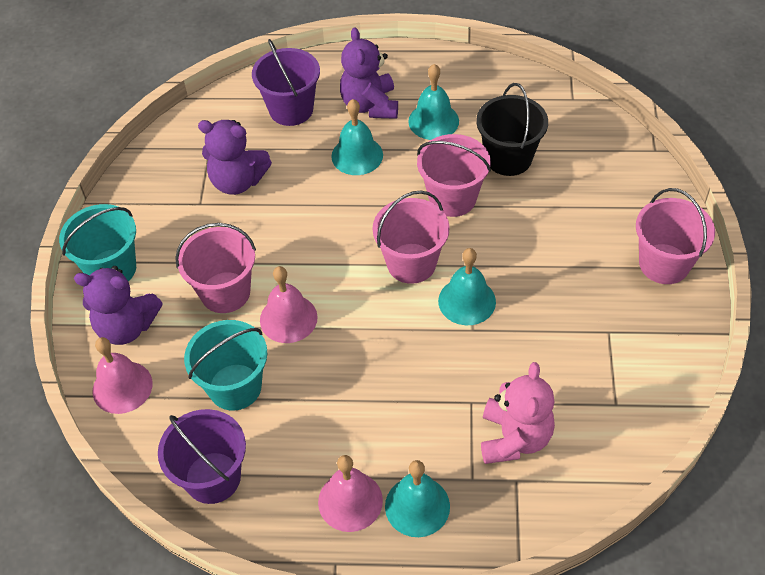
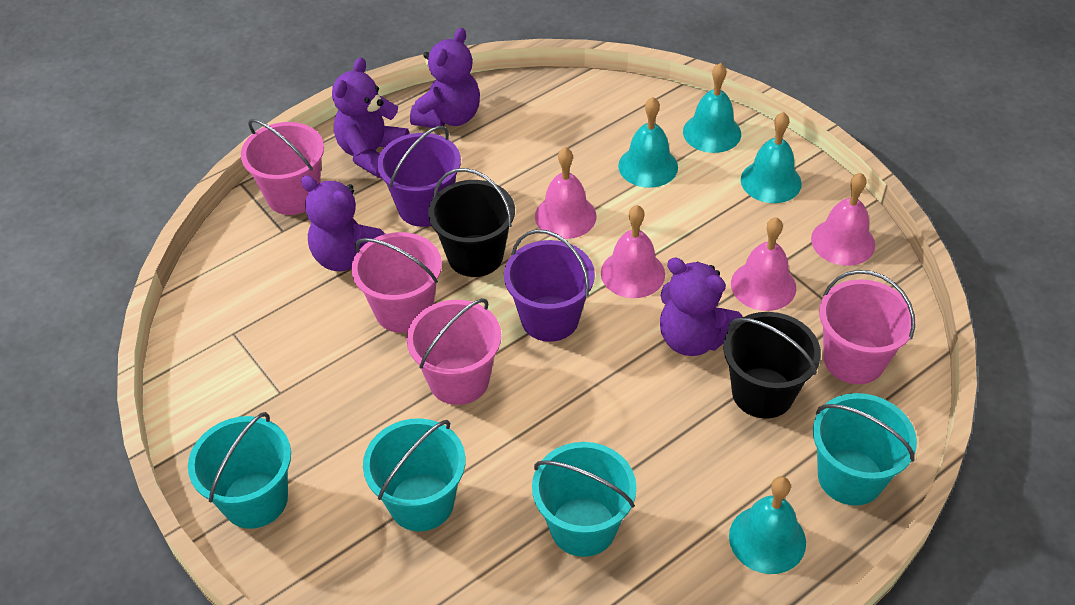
black bucket: 1 -> 2
pink bell: 3 -> 4
pink teddy bear: 1 -> 0
purple teddy bear: 3 -> 4
turquoise bucket: 2 -> 4

